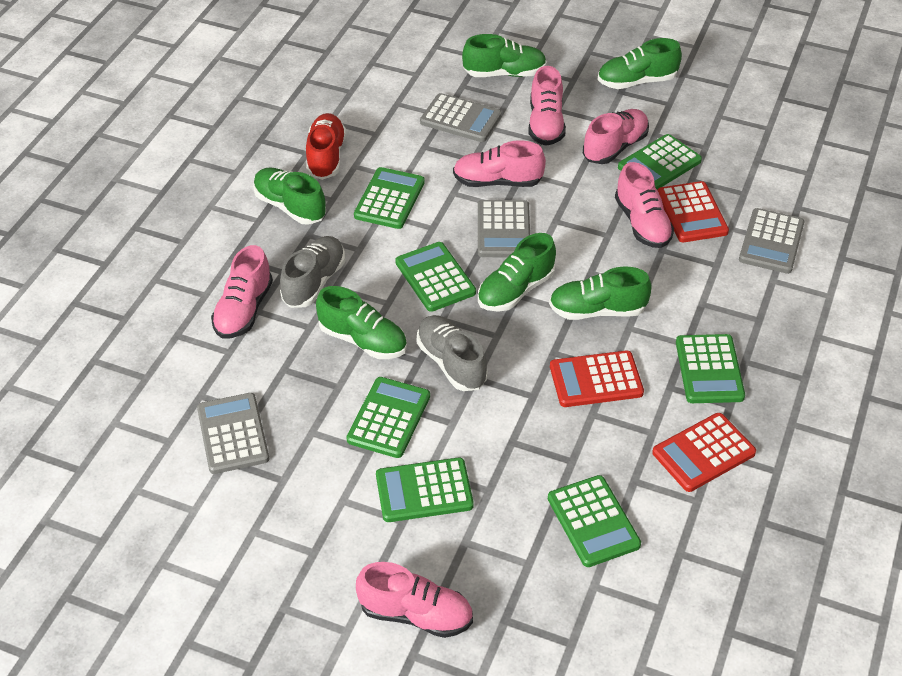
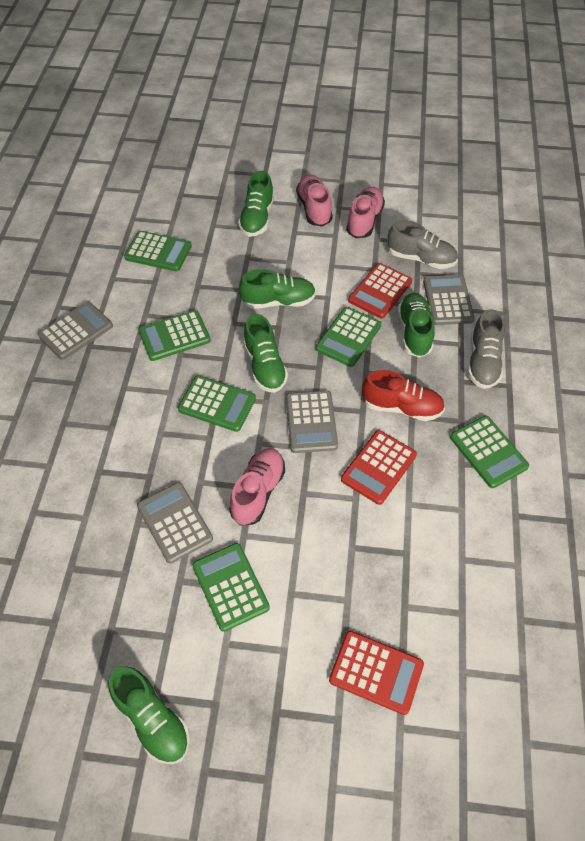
green calculator: 7 -> 6
green shoe: 6 -> 5
pink shoe: 6 -> 3

